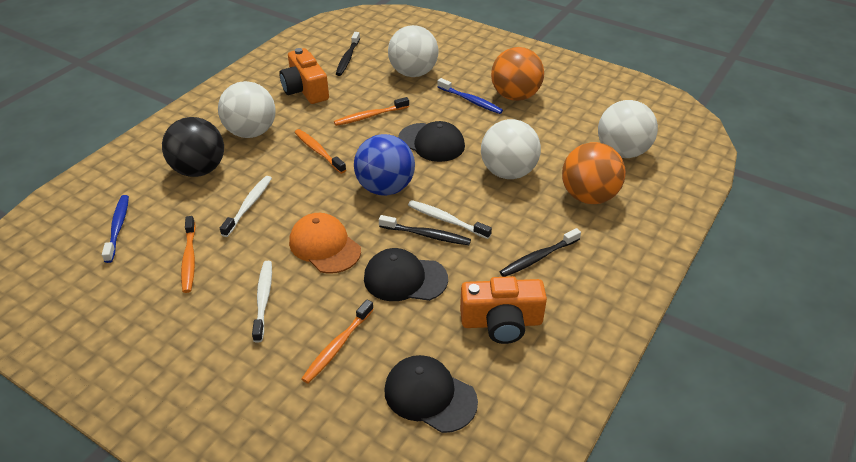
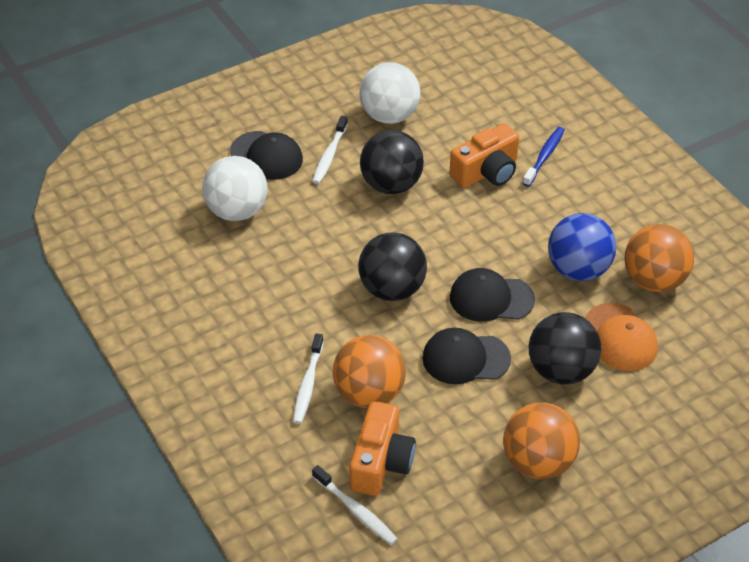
black ball: 1 -> 3
black toothbrush: 3 -> 0
blue toothbrush: 2 -> 1
orange ball: 2 -> 3
orange toothbrush: 4 -> 0
white ball: 4 -> 2

